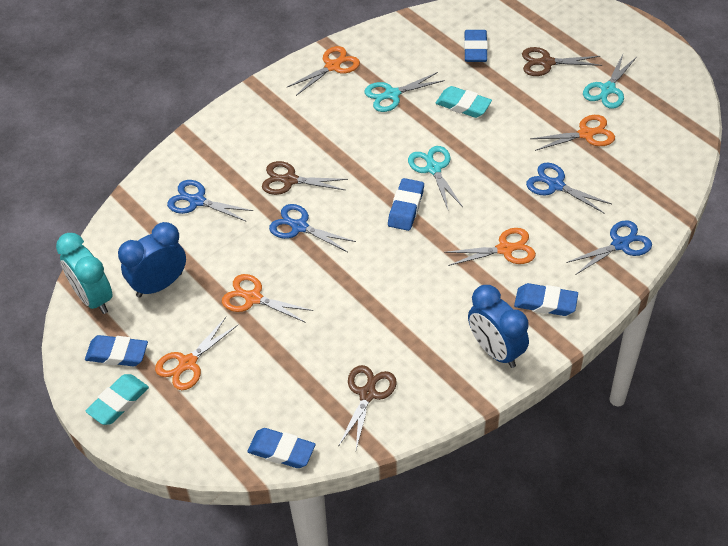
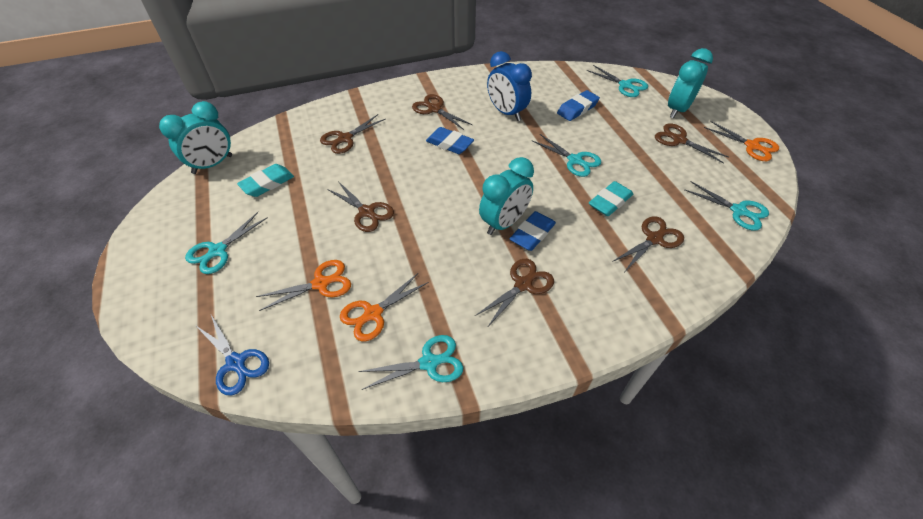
blue clock: 2 -> 1
blue eraser: 5 -> 3
blue scissors: 4 -> 1
brown scissors: 3 -> 6
orange scissors: 5 -> 3
turquoise clock: 1 -> 3
turquoise scissors: 3 -> 5

